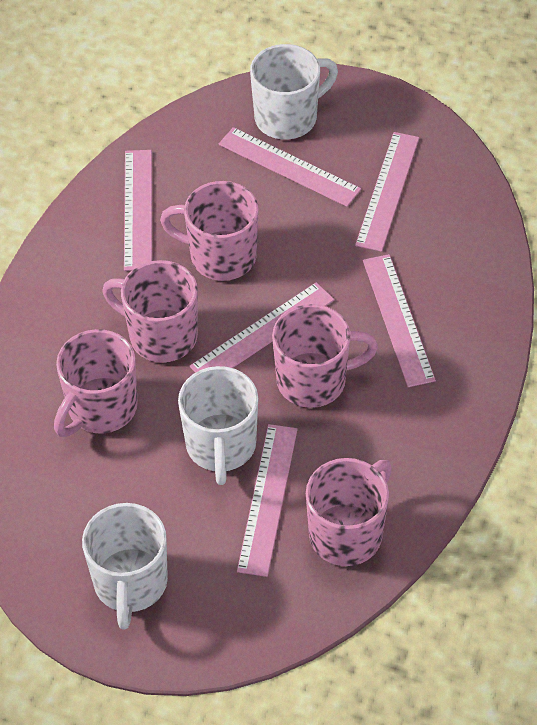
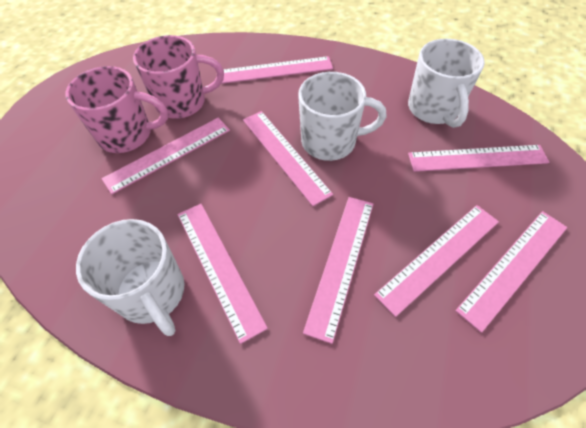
pink mug: 5 -> 2
pink ruler: 6 -> 8

